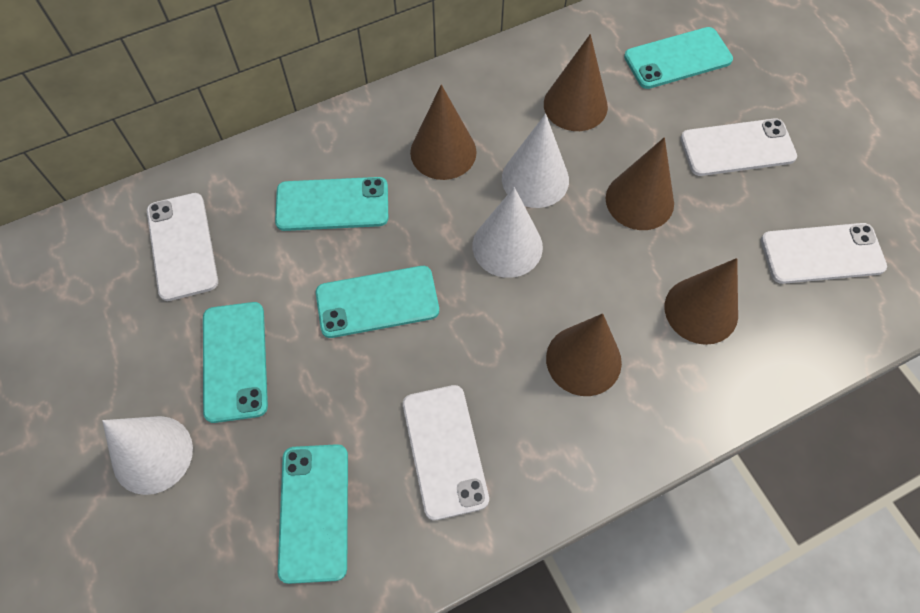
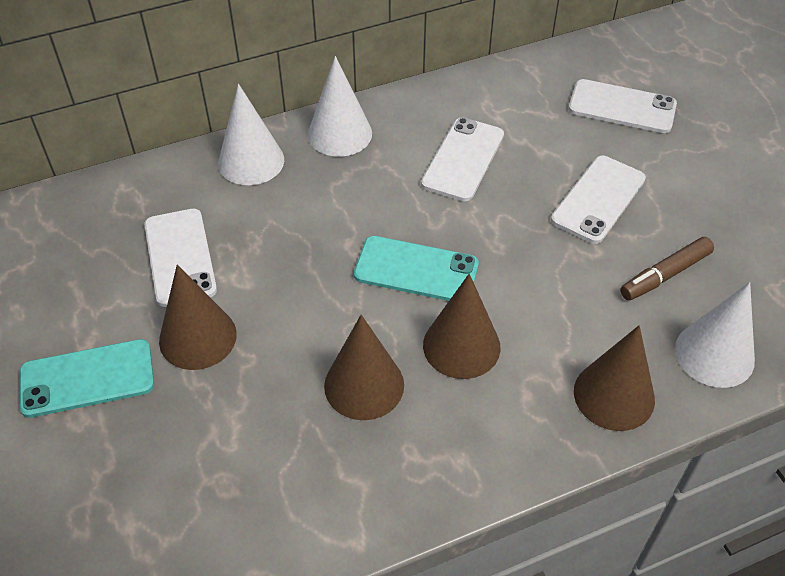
brown cone: 5 -> 4
brown marker: 0 -> 1
turquoise phone: 5 -> 2

